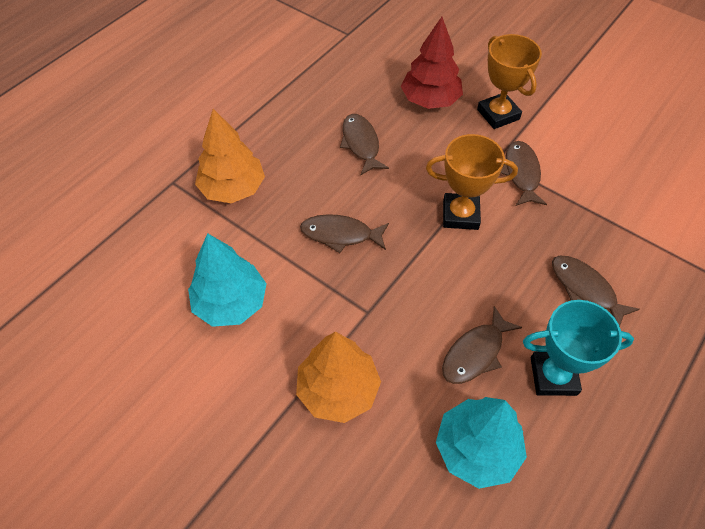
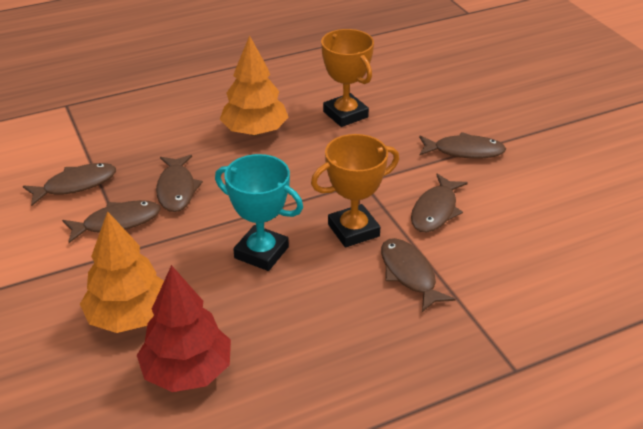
brown fish: 5 -> 6
turquoise tree: 2 -> 0

